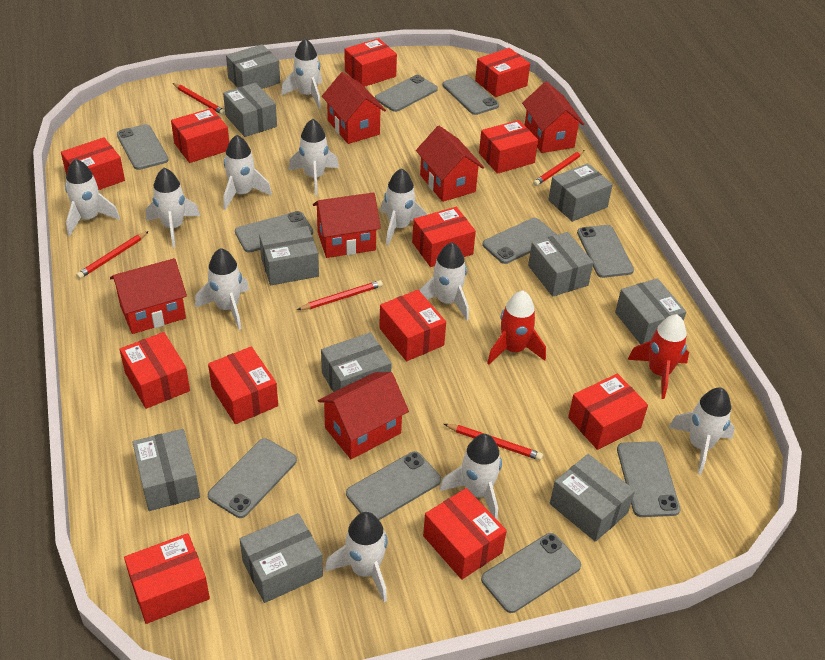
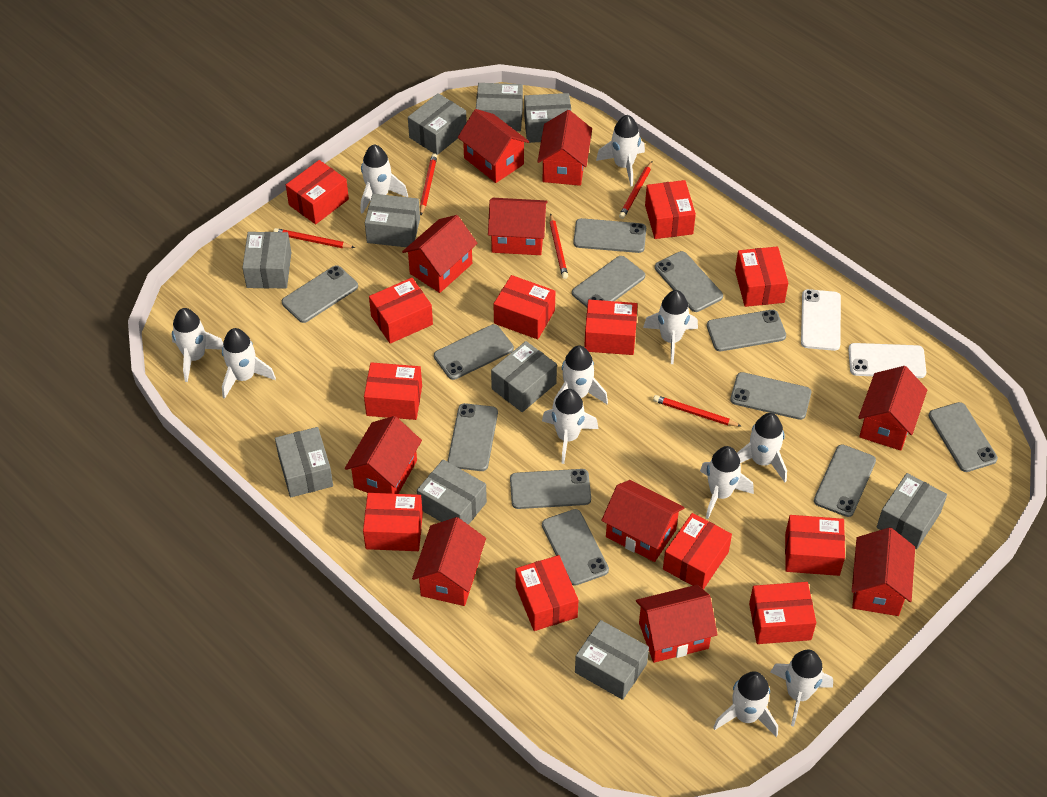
grey phone: 10 -> 12
red house: 6 -> 10
red rocket: 2 -> 0
white phone: 0 -> 2

